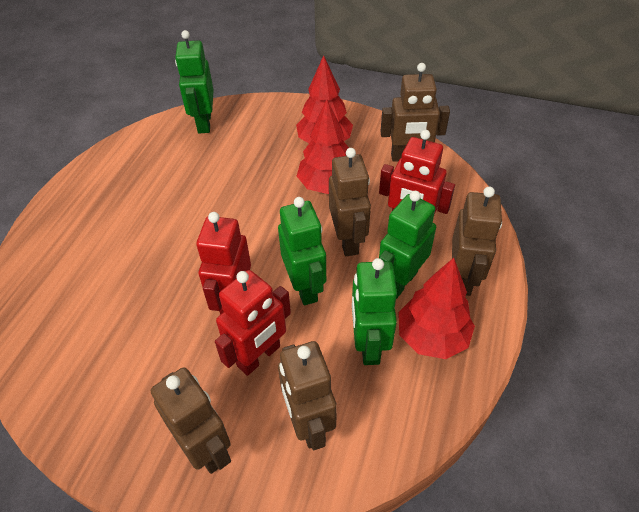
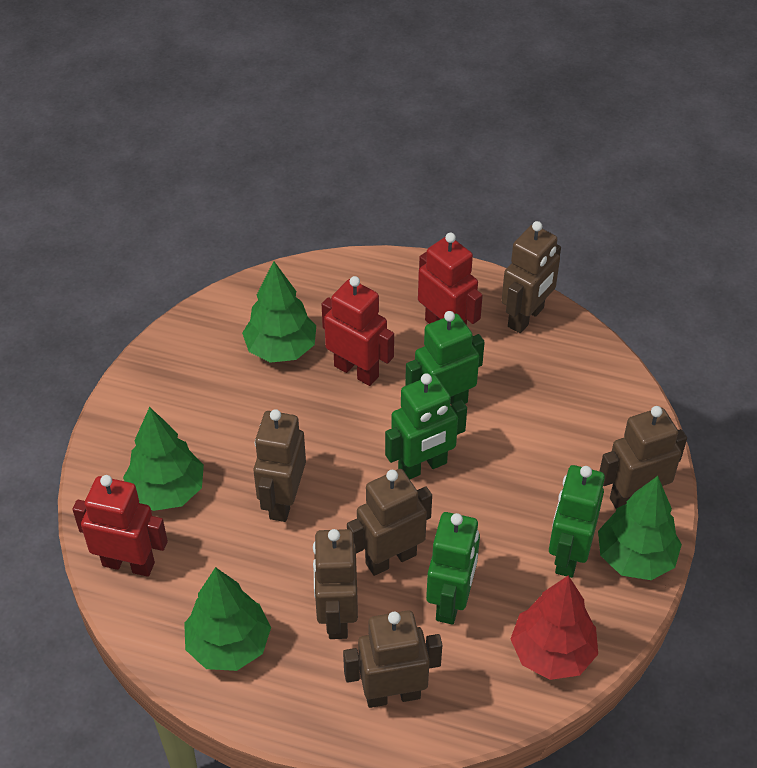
brown robot: 5 -> 6
green tree: 0 -> 4
red tree: 3 -> 1

